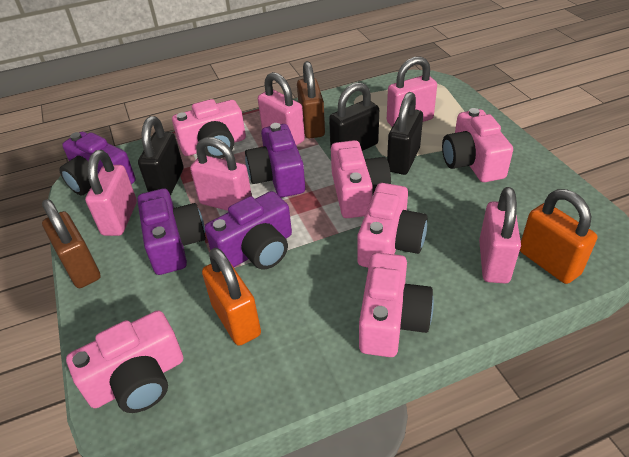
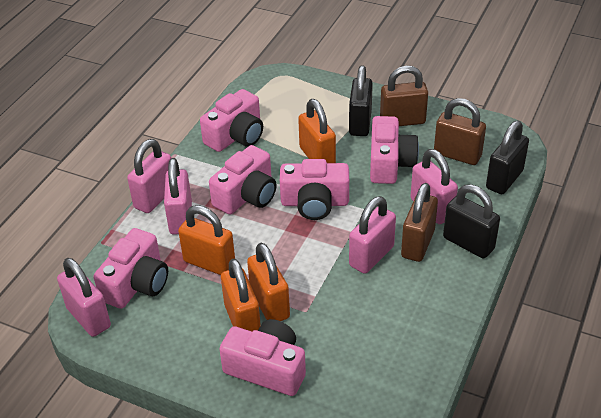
brown padlock: 2 -> 3
orange padlock: 2 -> 4
purple camera: 4 -> 0

